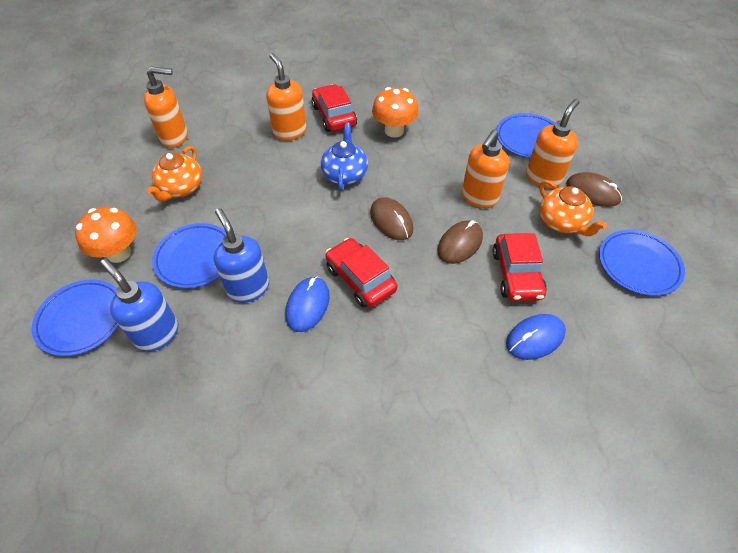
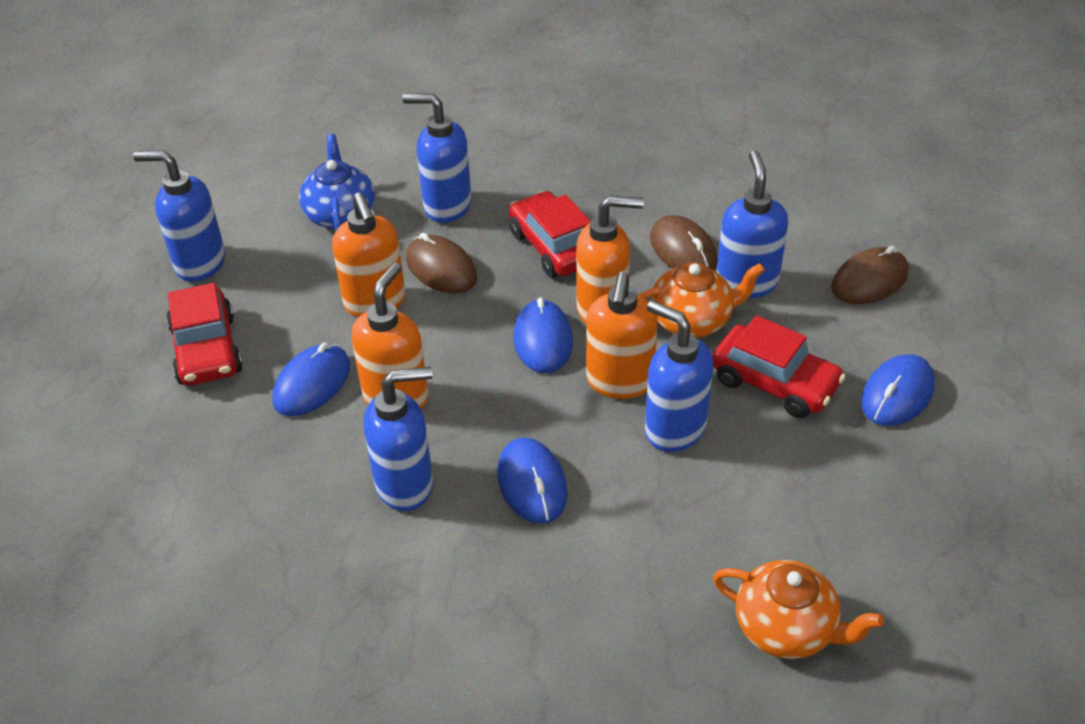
blue mouse: 2 -> 4
blue plate: 4 -> 0
blue soap dispenser: 2 -> 5
orange mushroom: 2 -> 0

